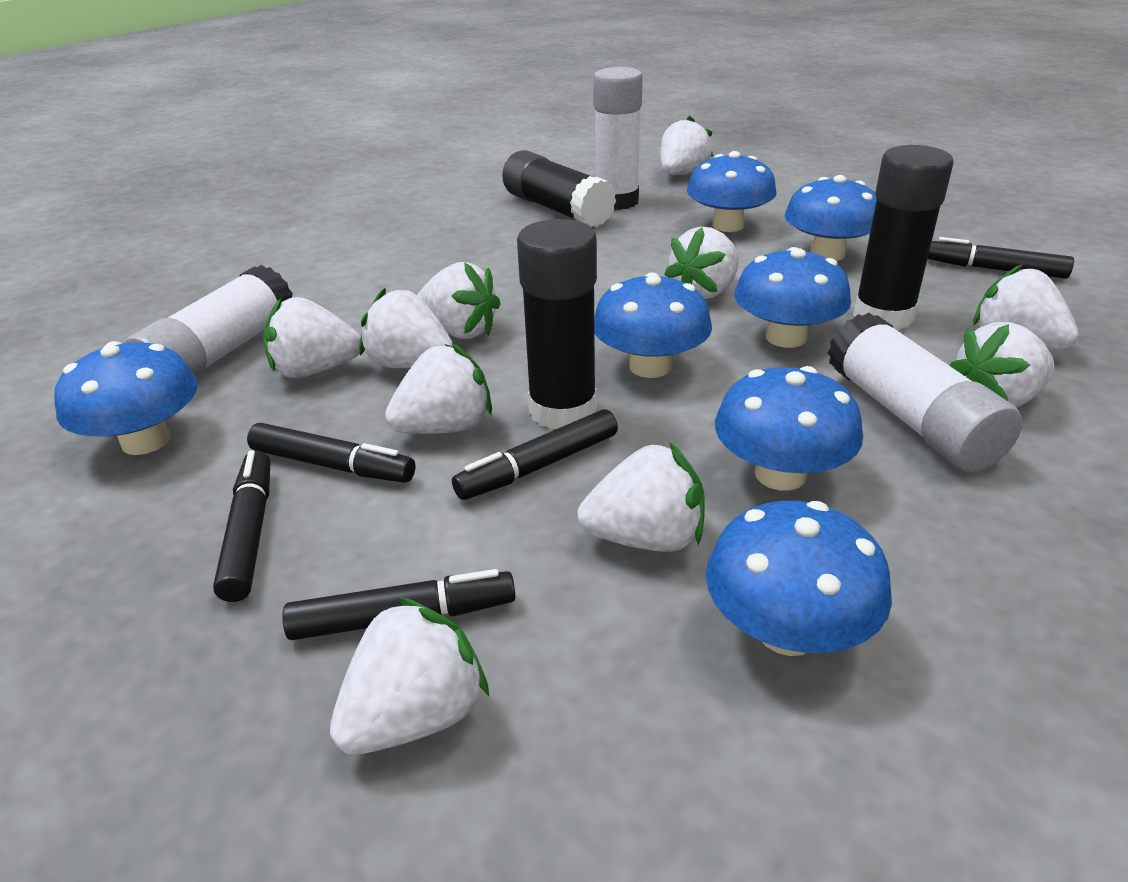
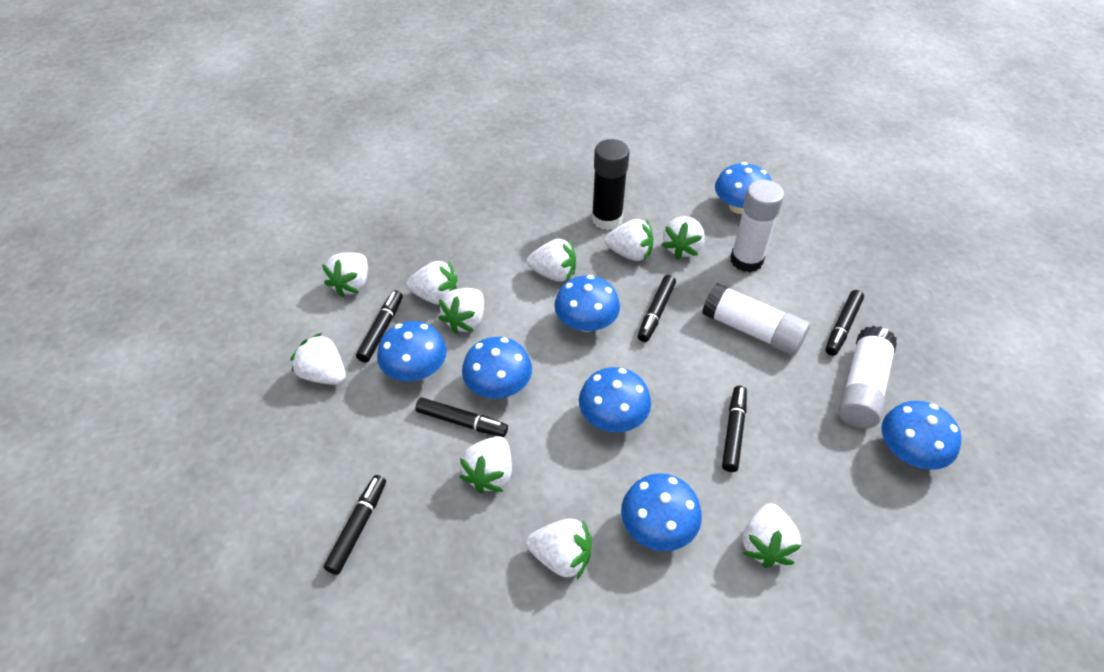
black glue stick: 3 -> 1
black marker: 5 -> 6

